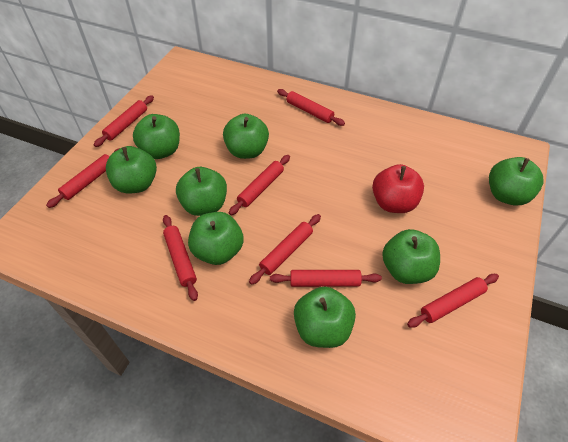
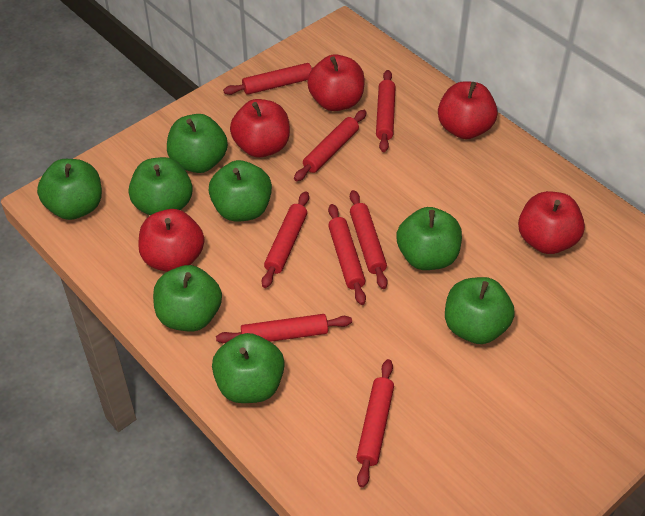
red apple: 1 -> 5

